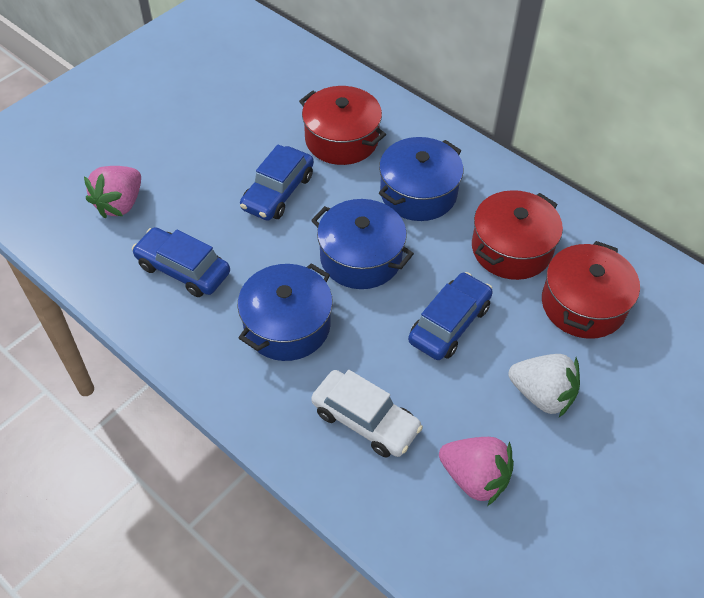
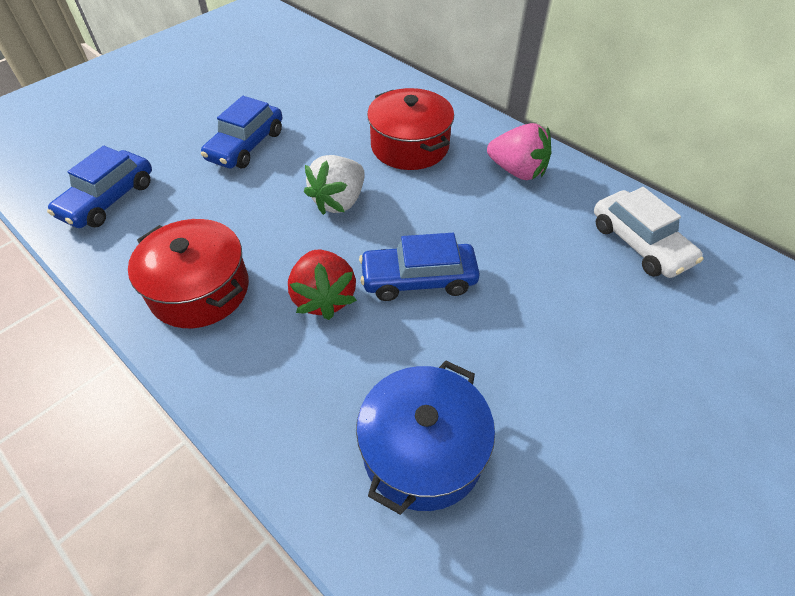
blue pot: 3 -> 1
pink strawberry: 2 -> 1
red pot: 3 -> 2
red strawberry: 0 -> 1

